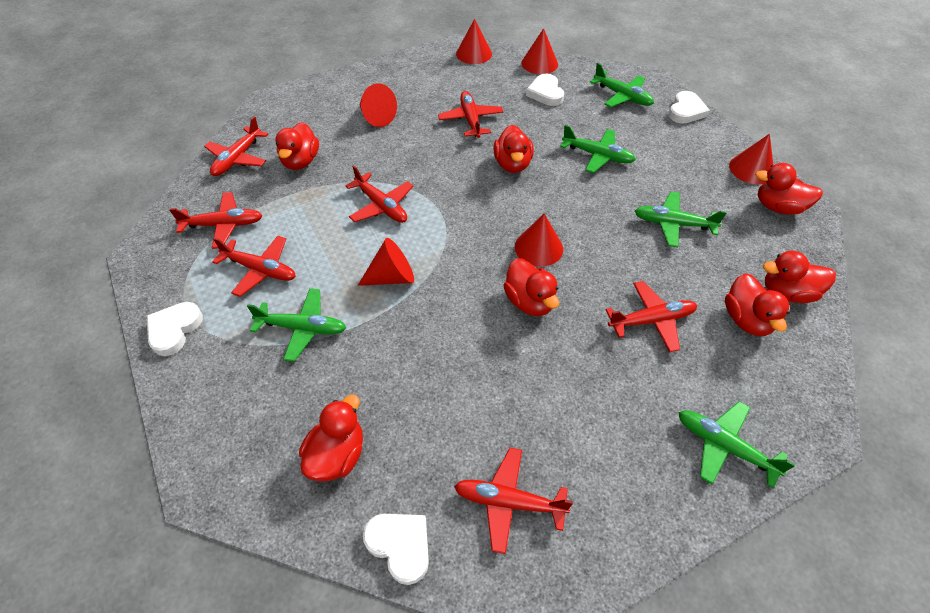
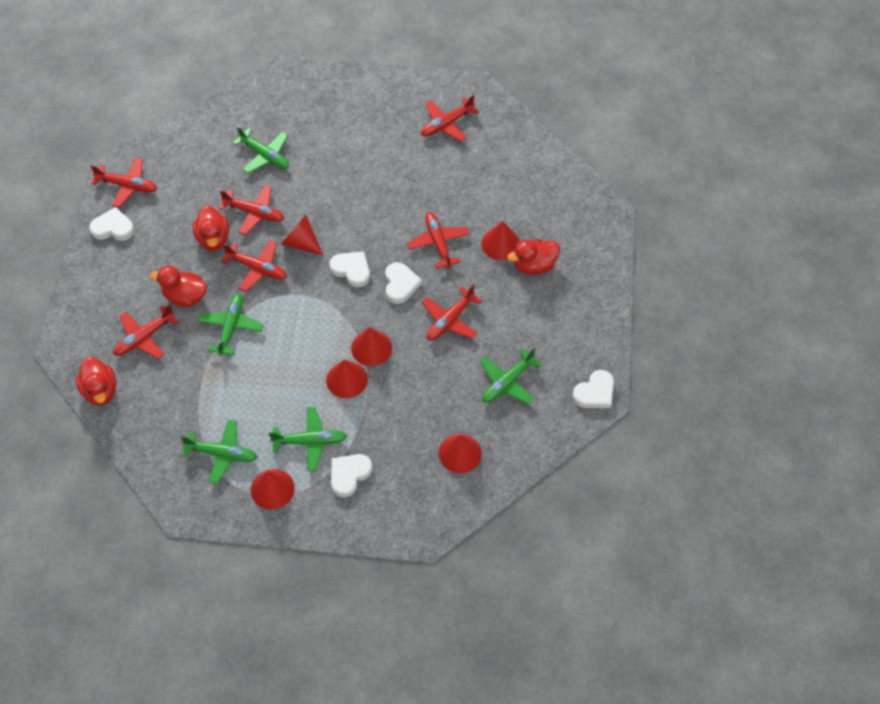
red duck: 7 -> 4
white heart: 4 -> 5

